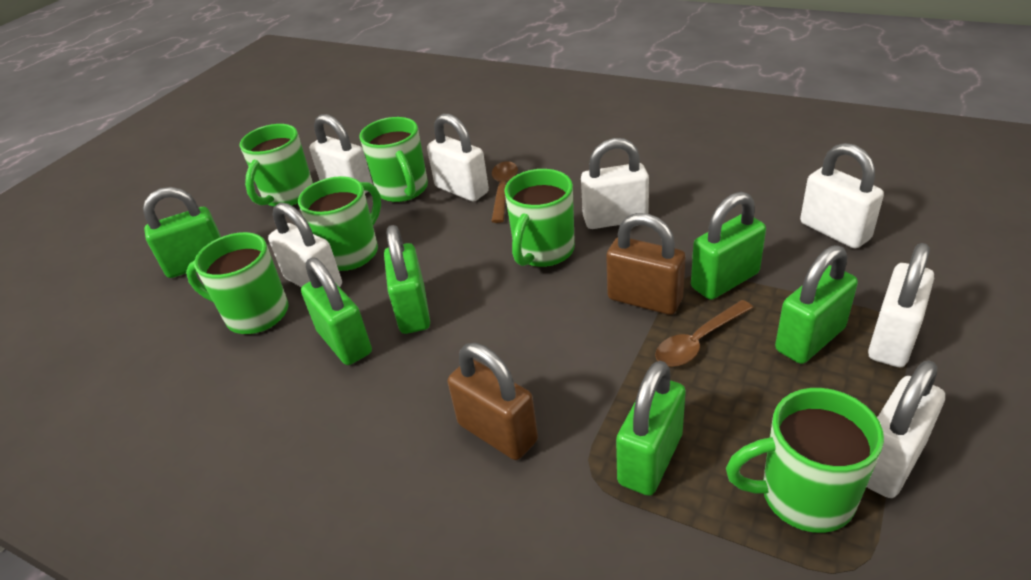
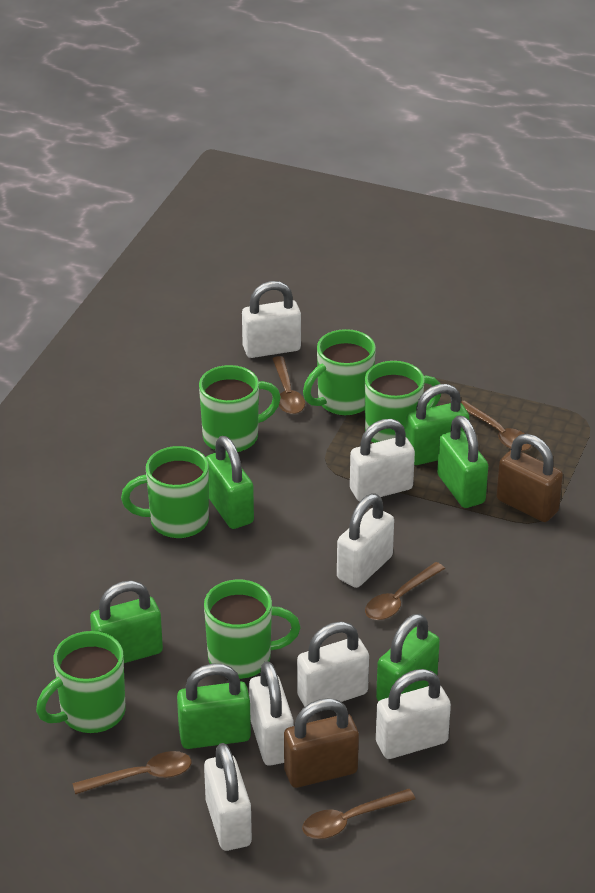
brown spoon: 2 -> 5

